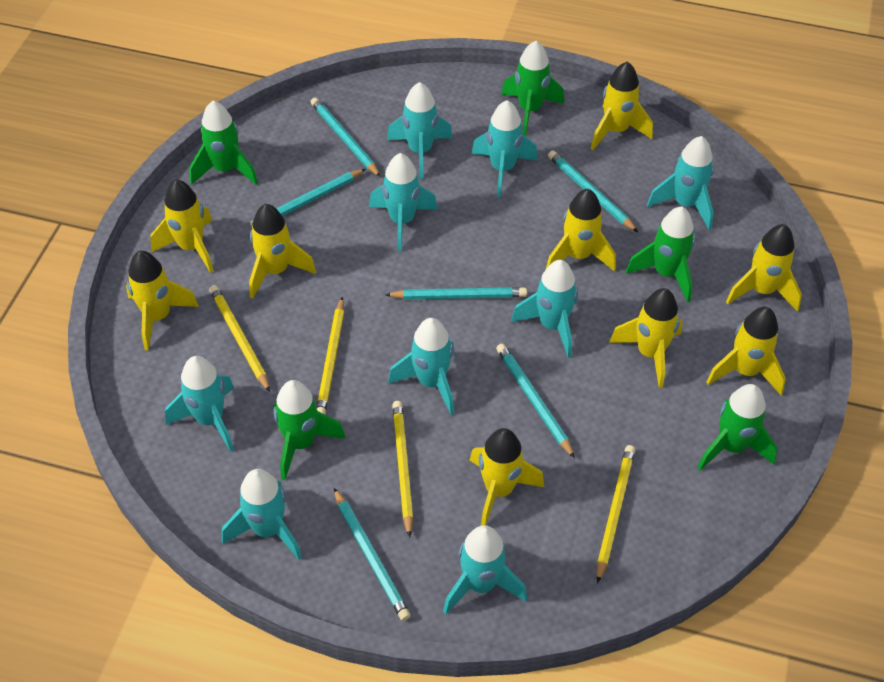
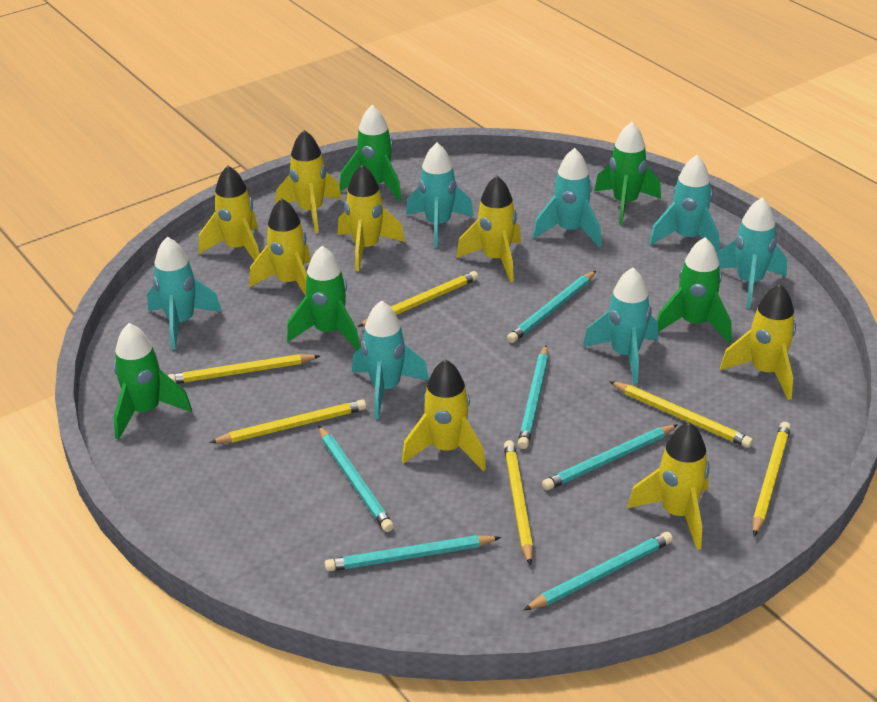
turquoise rocket: 9 -> 7
yellow pencil: 4 -> 6
yellow rocket: 9 -> 8

